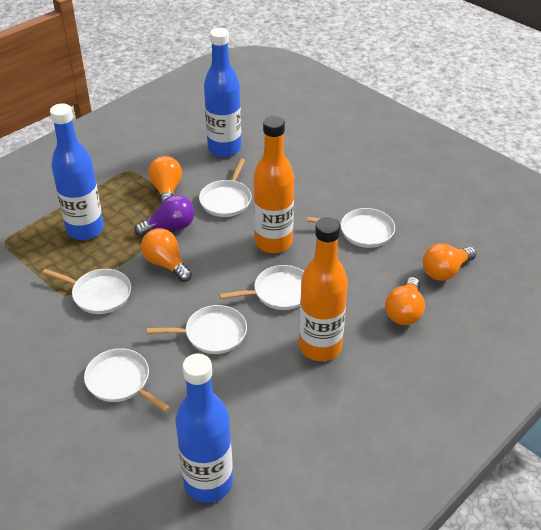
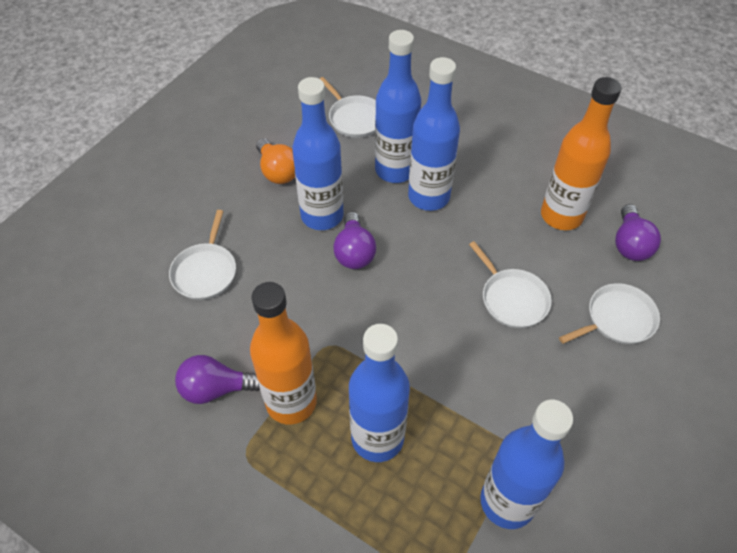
blue bottle: 3 -> 5
orange light bulb: 4 -> 1
purple light bulb: 1 -> 3
white pan: 6 -> 4

